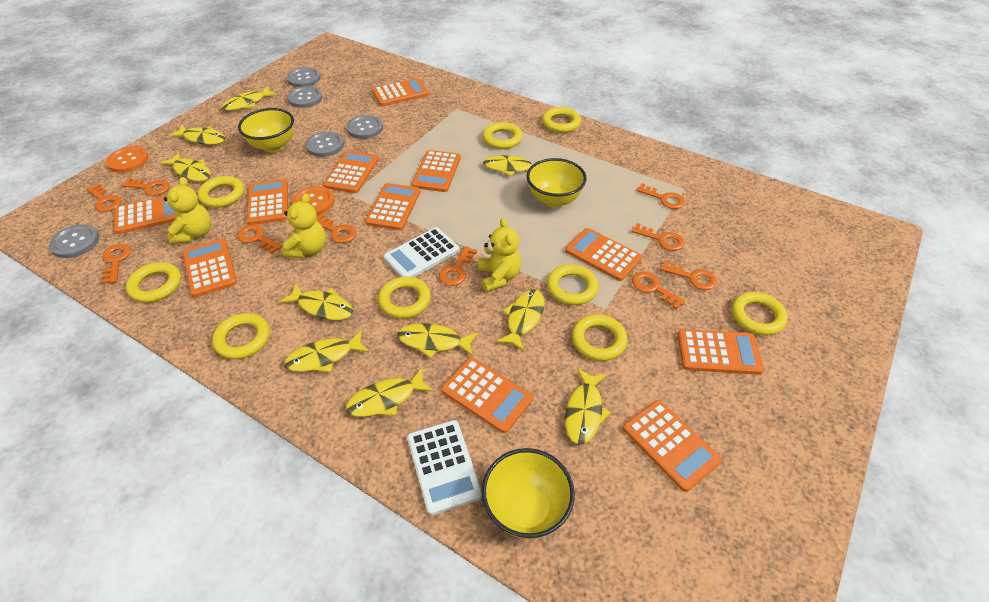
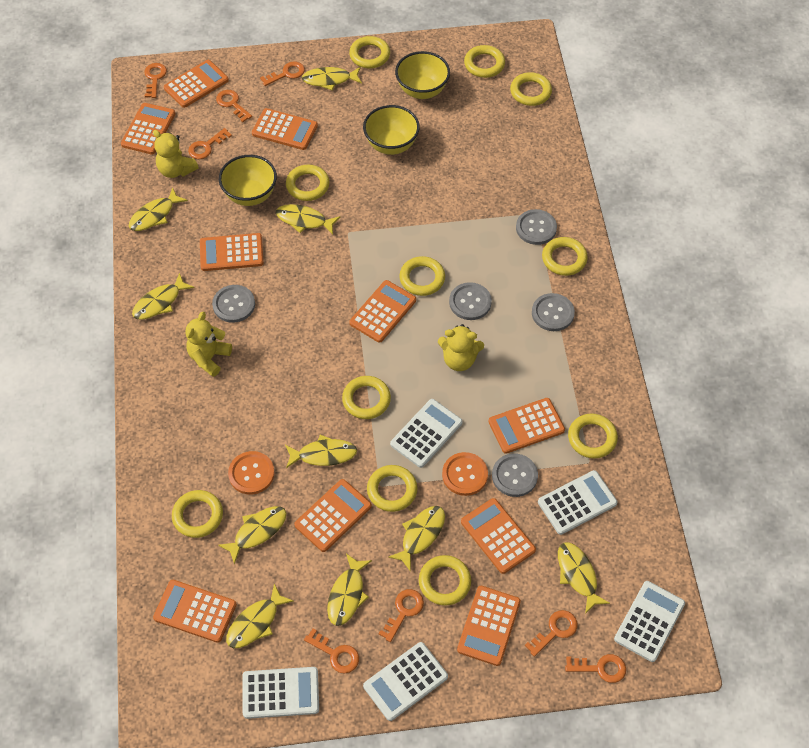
orange calculator: 11 -> 10
orange key: 10 -> 8
white calculator: 2 -> 5
yellow ring: 9 -> 11

